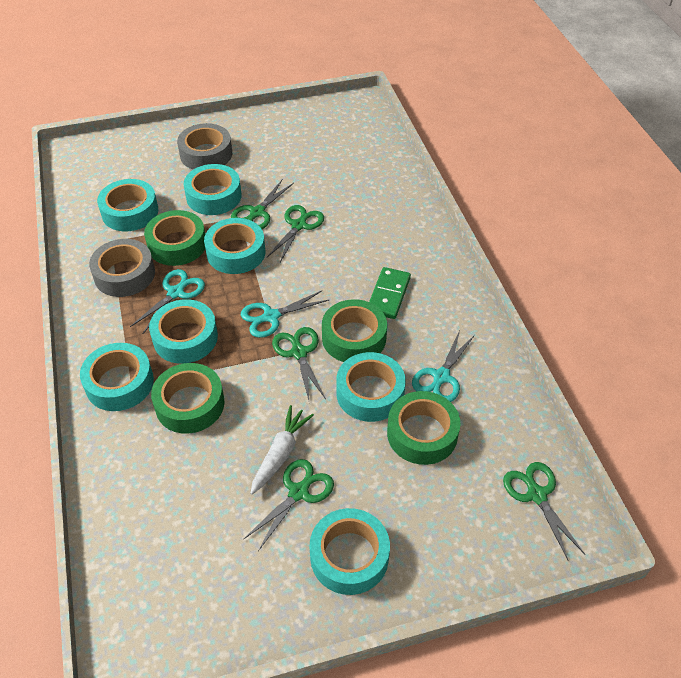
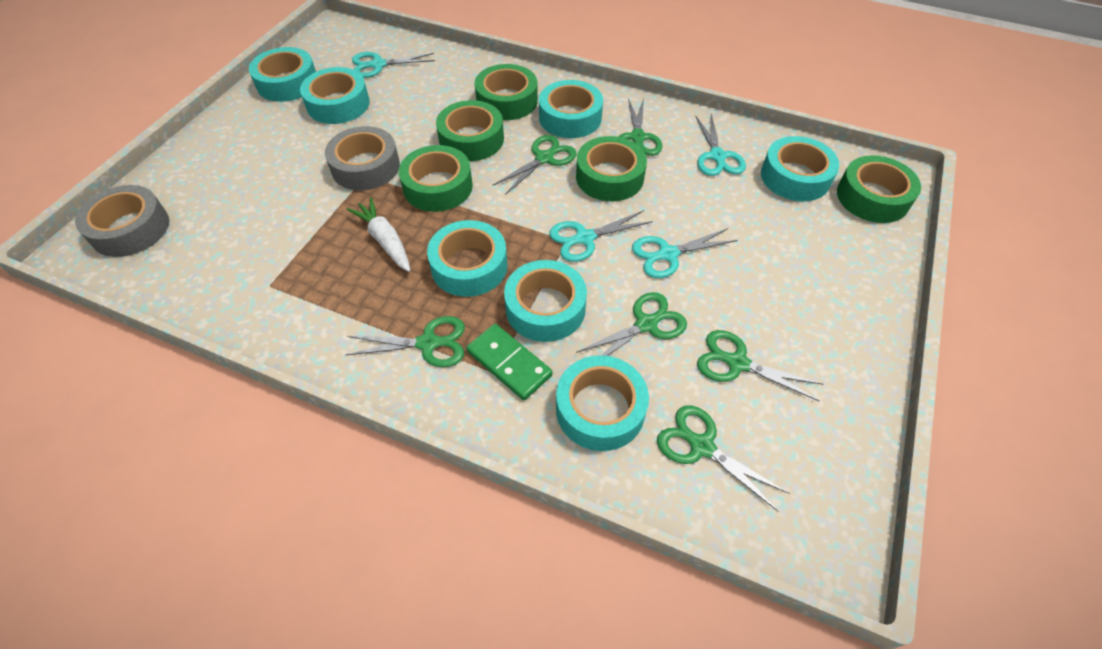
green scissors: 5 -> 6
green tape: 4 -> 5
turquoise scissors: 3 -> 4

